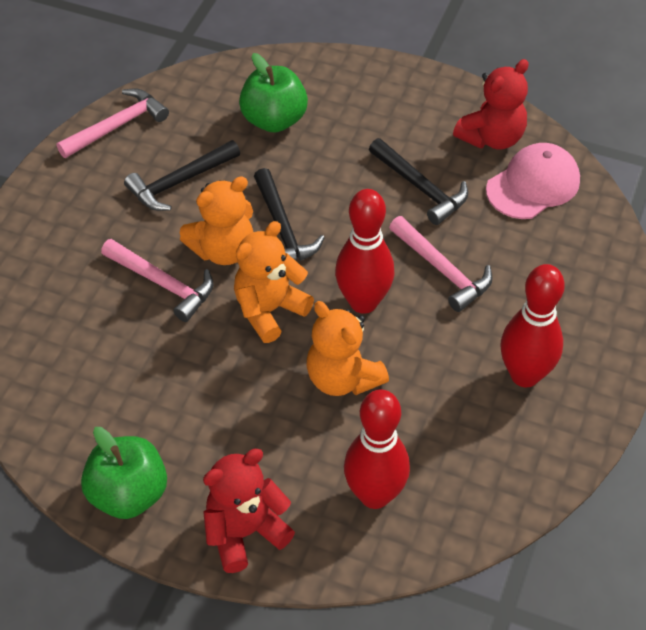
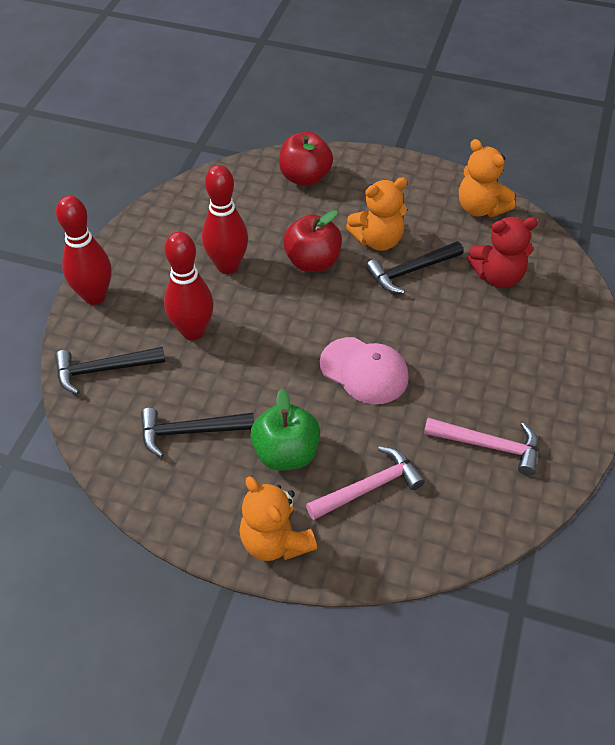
green apple: 2 -> 1
pink hammer: 3 -> 2
red apple: 0 -> 2
red teddy bear: 2 -> 1

